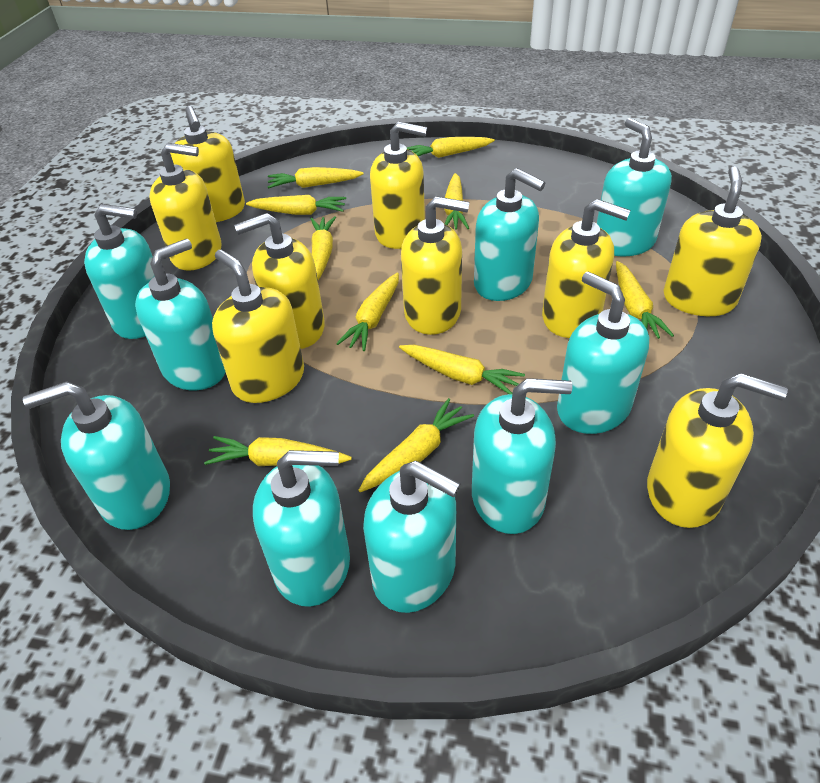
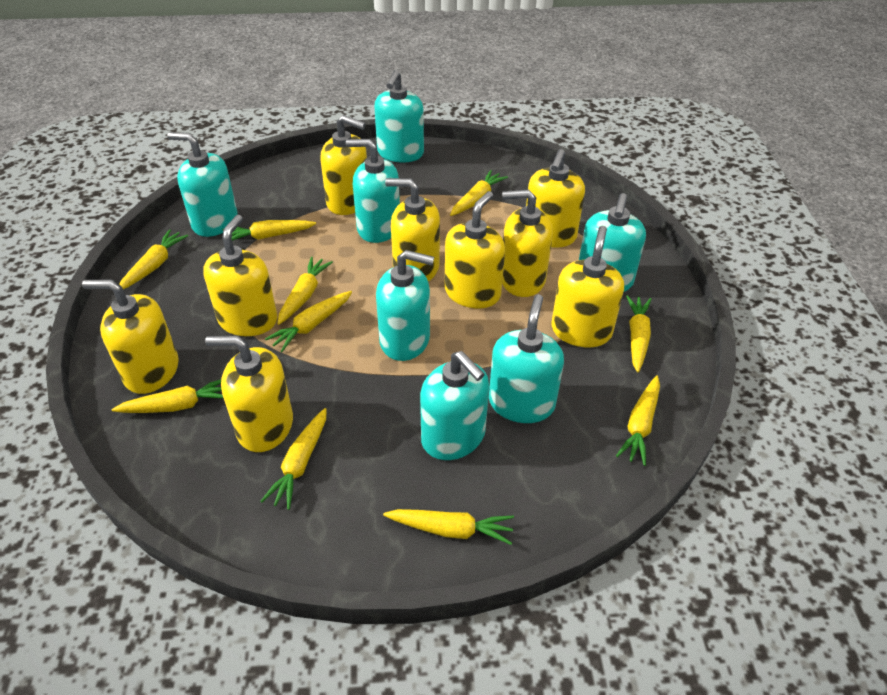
turquoise soap dispenser: 9 -> 7

